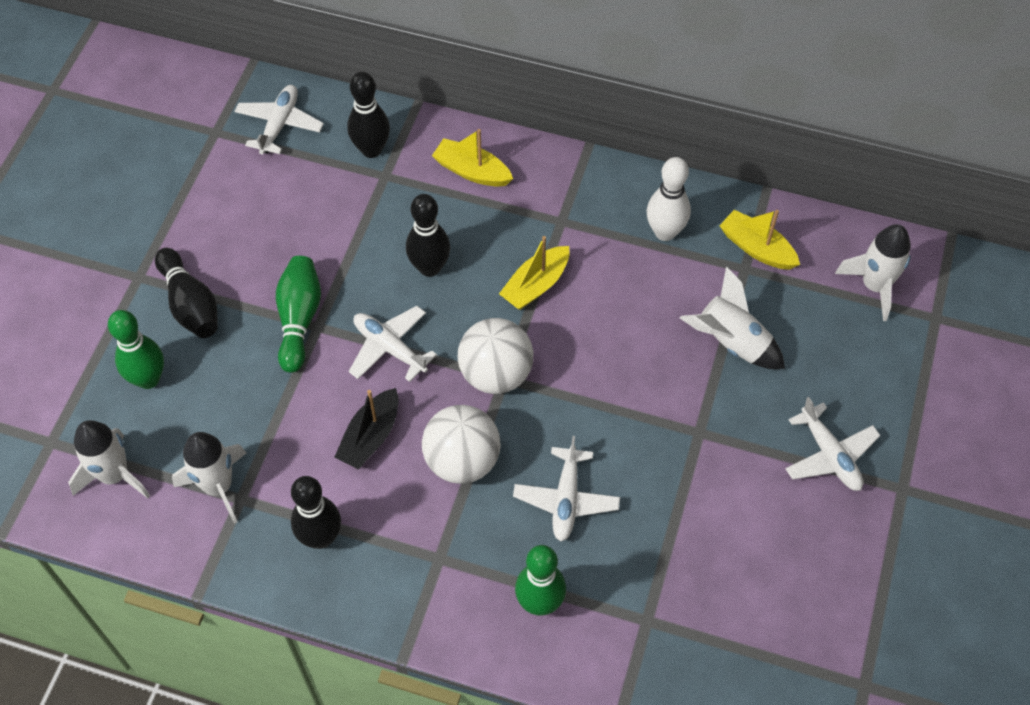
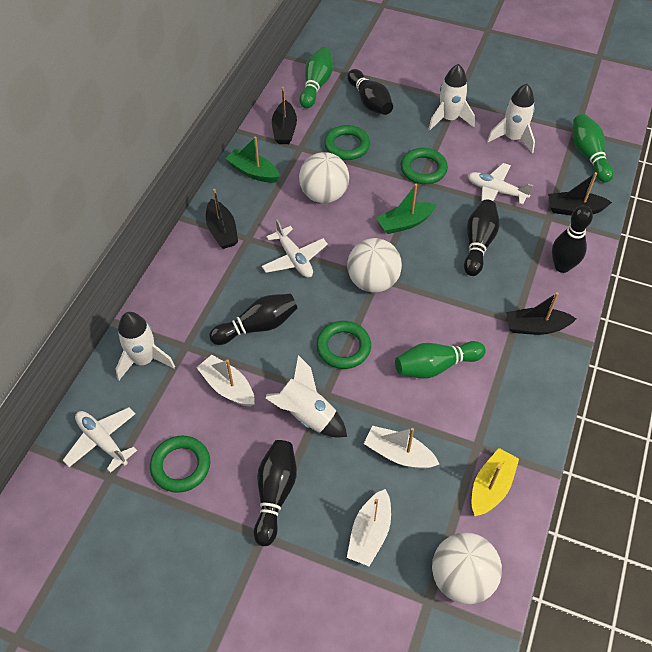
black boat: 1 -> 4
black bowling pin: 4 -> 5
green boat: 0 -> 2
green ring: 0 -> 4
white ball: 2 -> 3
white boat: 0 -> 3
white bowling pin: 1 -> 0
white plane: 4 -> 3
yellow boat: 3 -> 1

